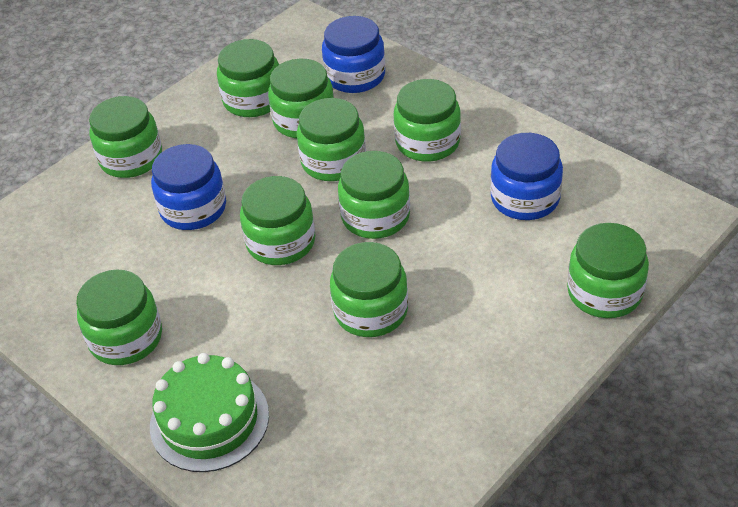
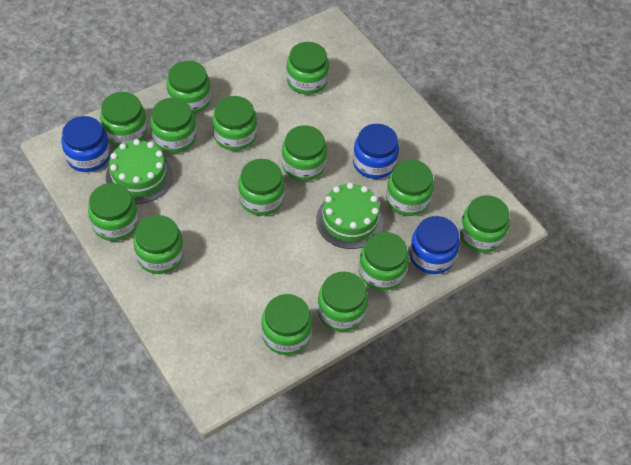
green cake: 1 -> 2
green jar: 10 -> 14

